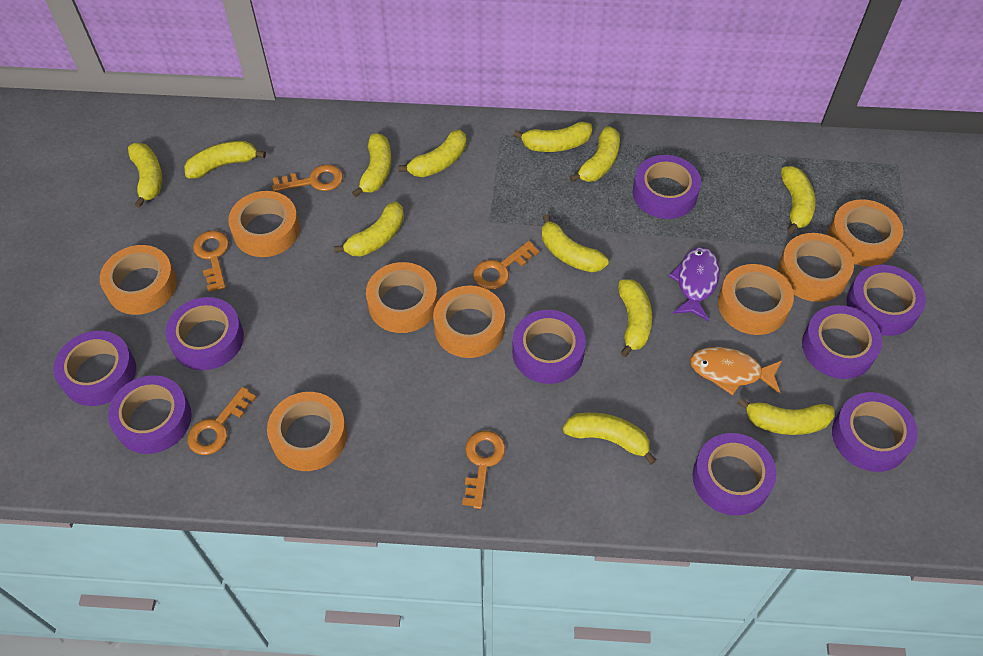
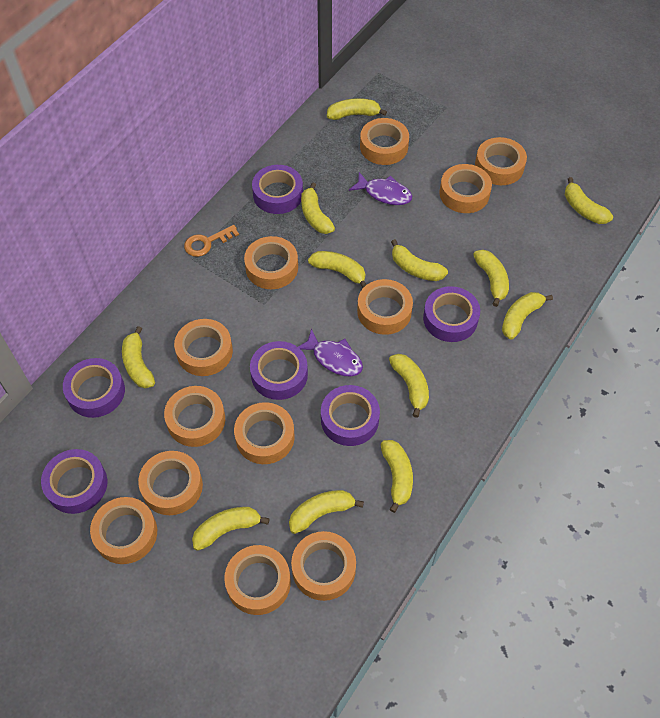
orange fish: 1 -> 0
orange key: 5 -> 1
orange tape: 8 -> 12
purple fish: 1 -> 2
purple tape: 9 -> 6

